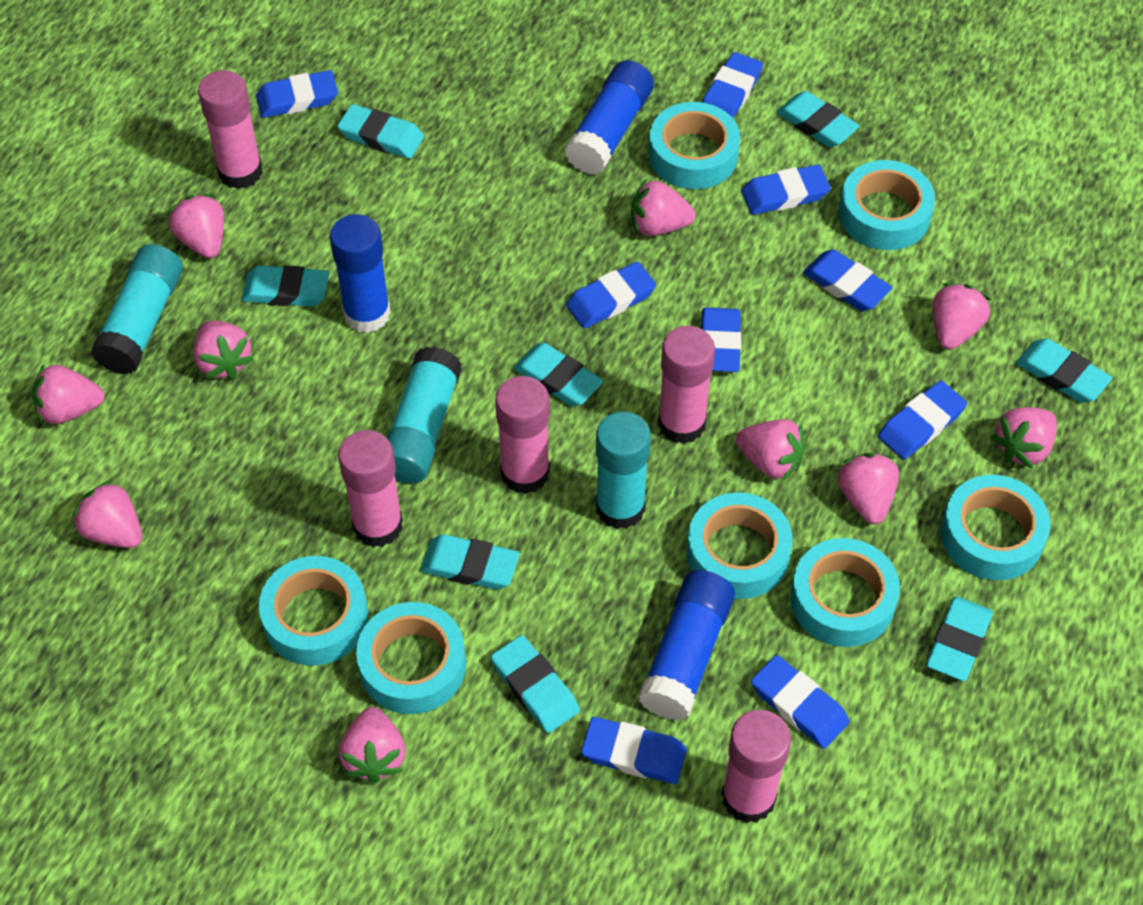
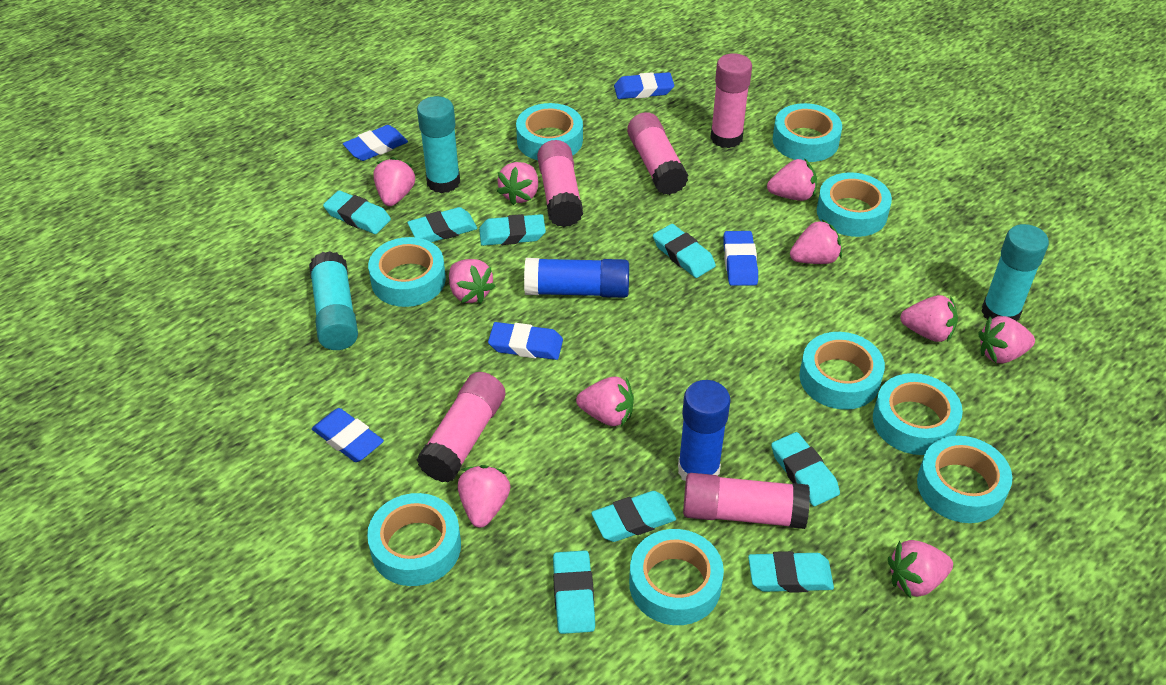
blue eraser: 9 -> 5
blue glue stick: 3 -> 2
turquoise tape: 7 -> 9

